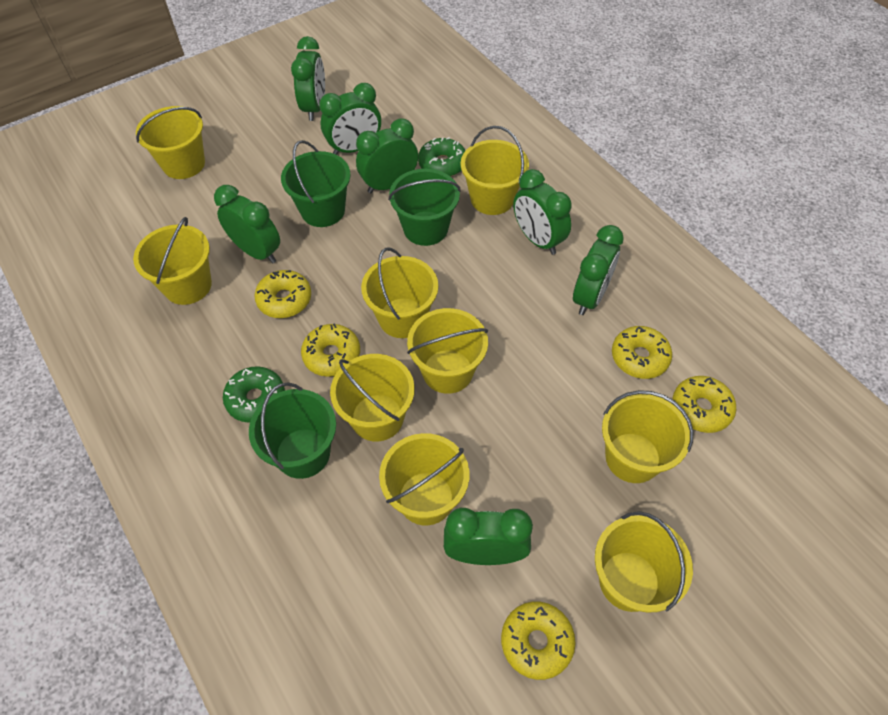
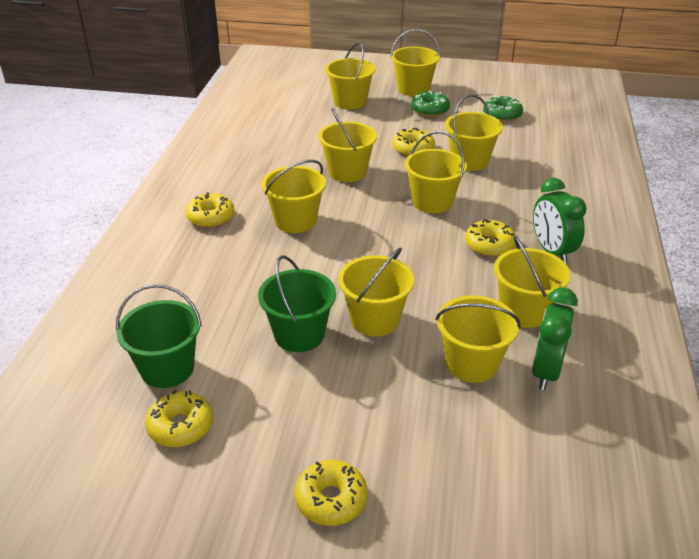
green bucket: 3 -> 2
green clock: 7 -> 2

